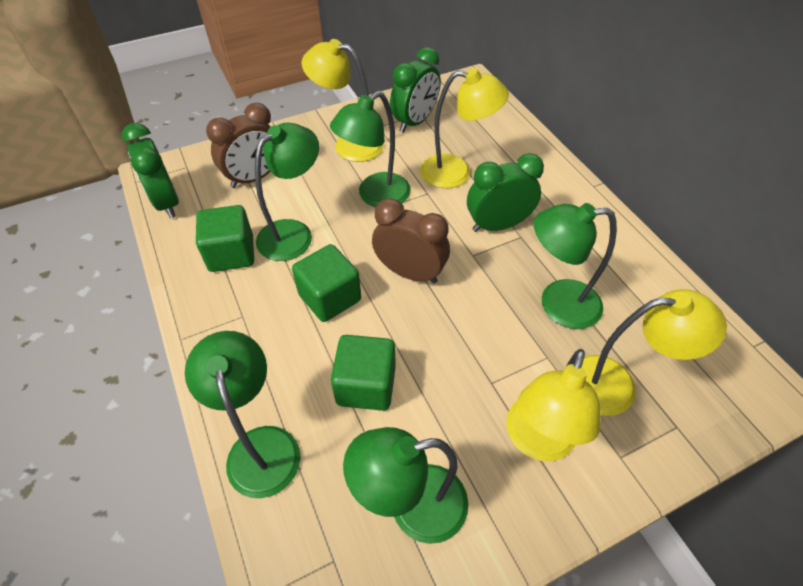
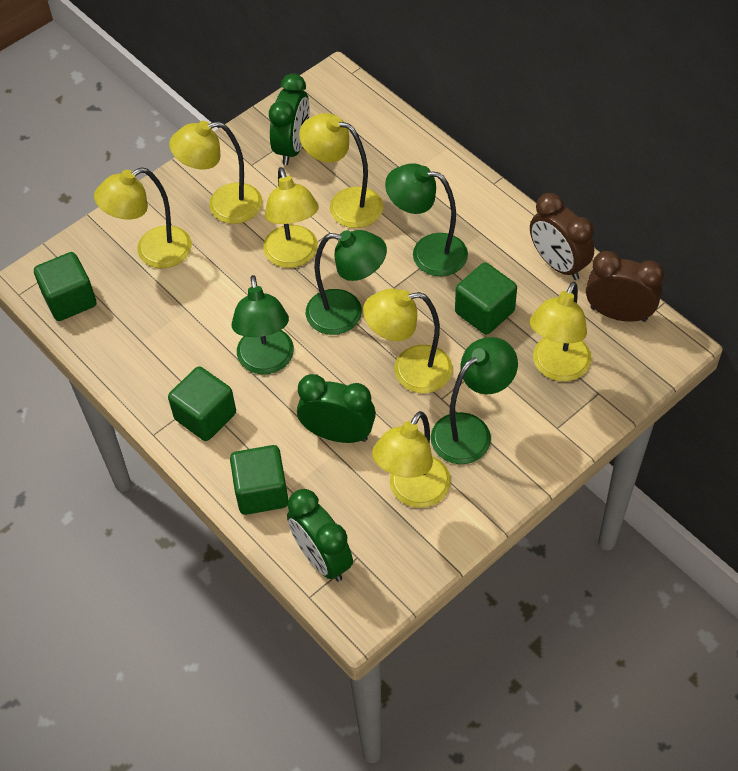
green cube: 3 -> 4
green lamp: 5 -> 4
yellow lamp: 4 -> 7

